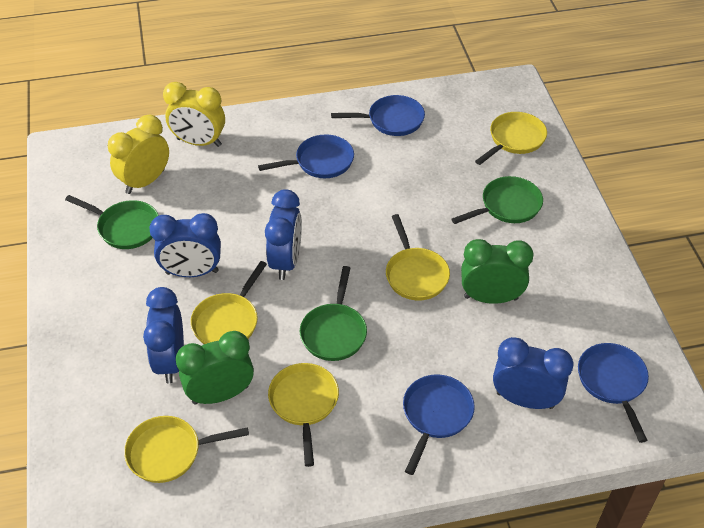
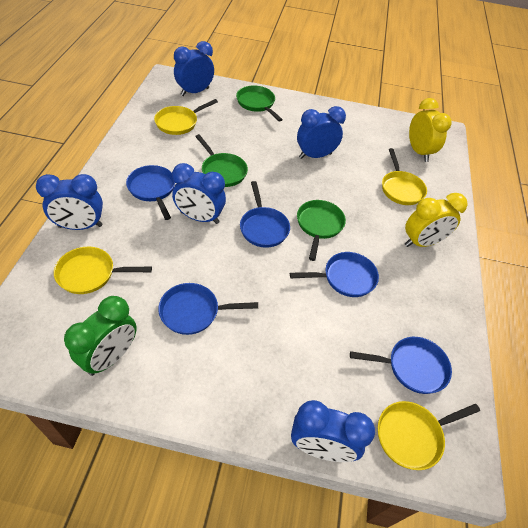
blue clock: 4 -> 5
blue pan: 4 -> 5
green clock: 2 -> 1
yellow pan: 5 -> 4

